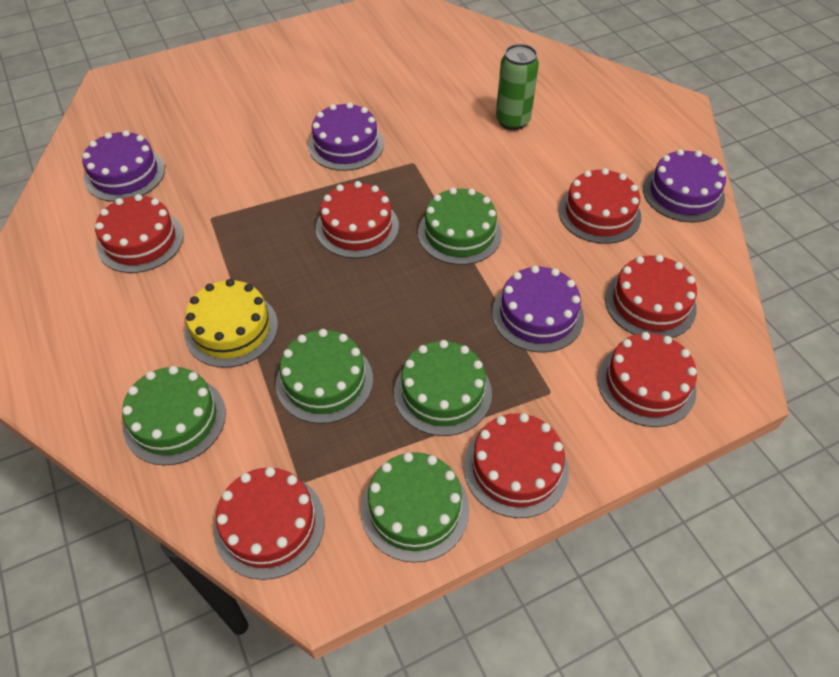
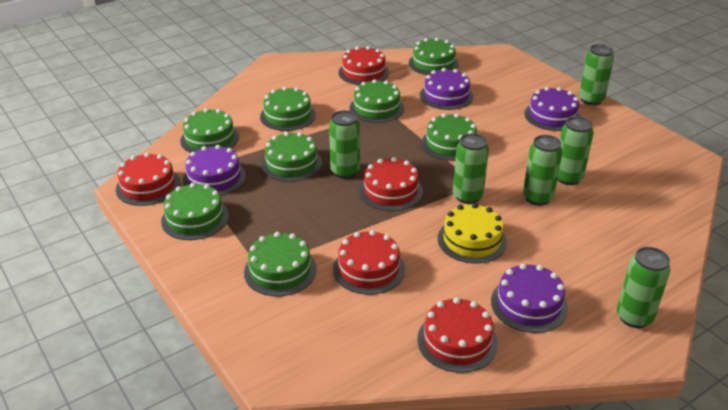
green cake: 5 -> 8
green can: 1 -> 6
red cake: 7 -> 5

